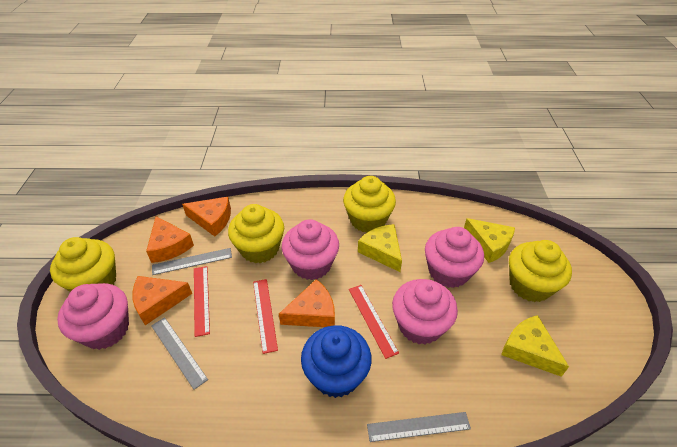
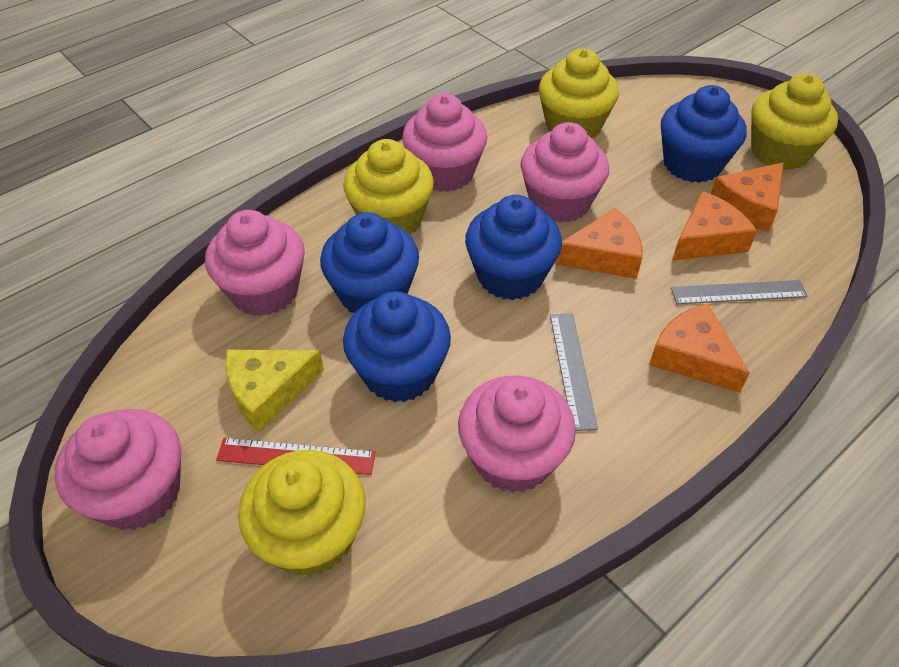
blue cupcake: 1 -> 4
grey ruler: 3 -> 2
pink cupcake: 4 -> 5
red ruler: 3 -> 1
yellow cheese: 3 -> 1

